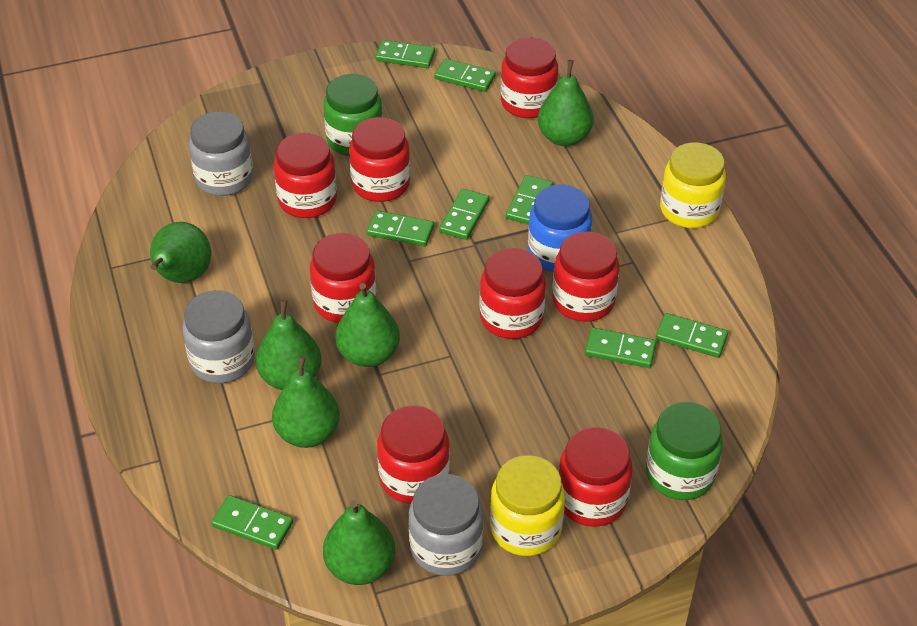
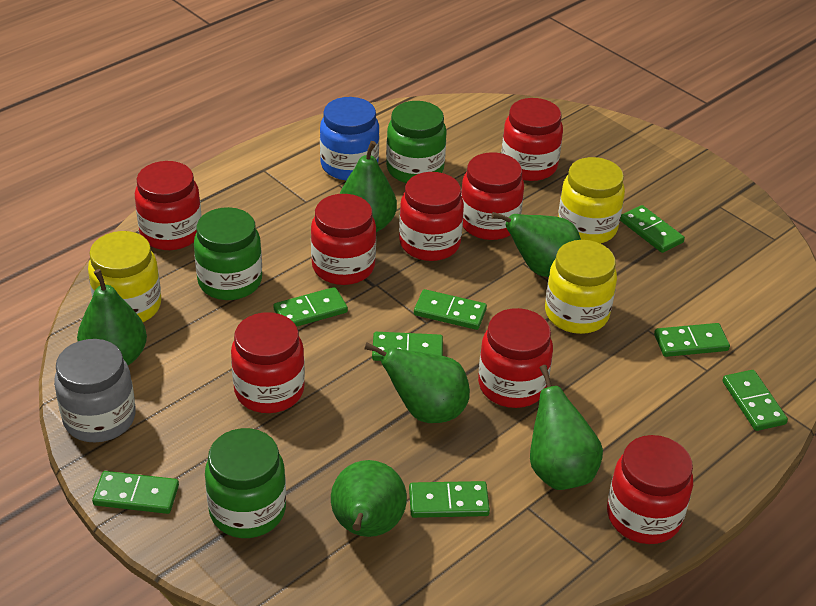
green jar: 2 -> 3
grey jar: 3 -> 1
yellow jar: 2 -> 3

